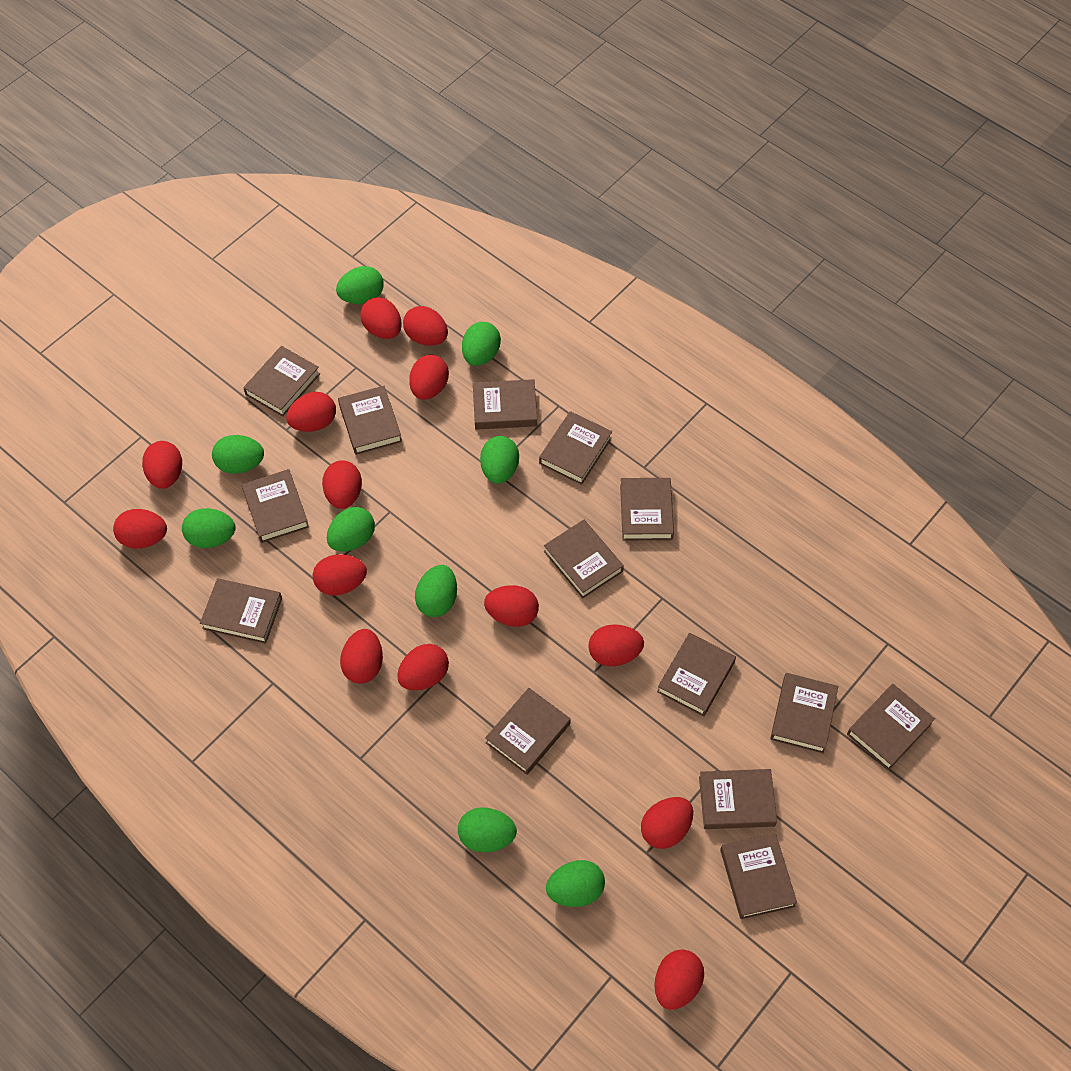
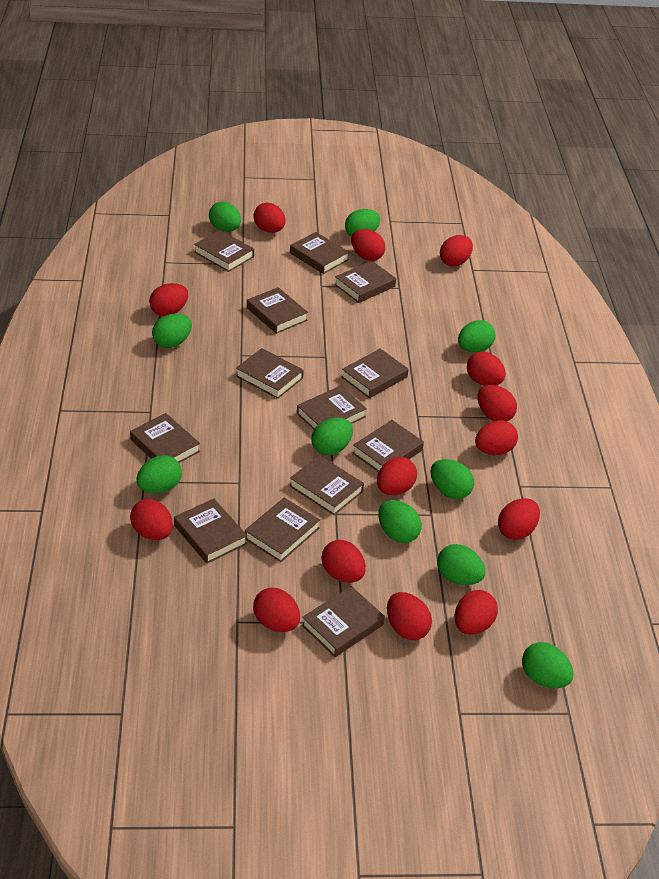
brown book: 14 -> 13
green egg: 9 -> 10

